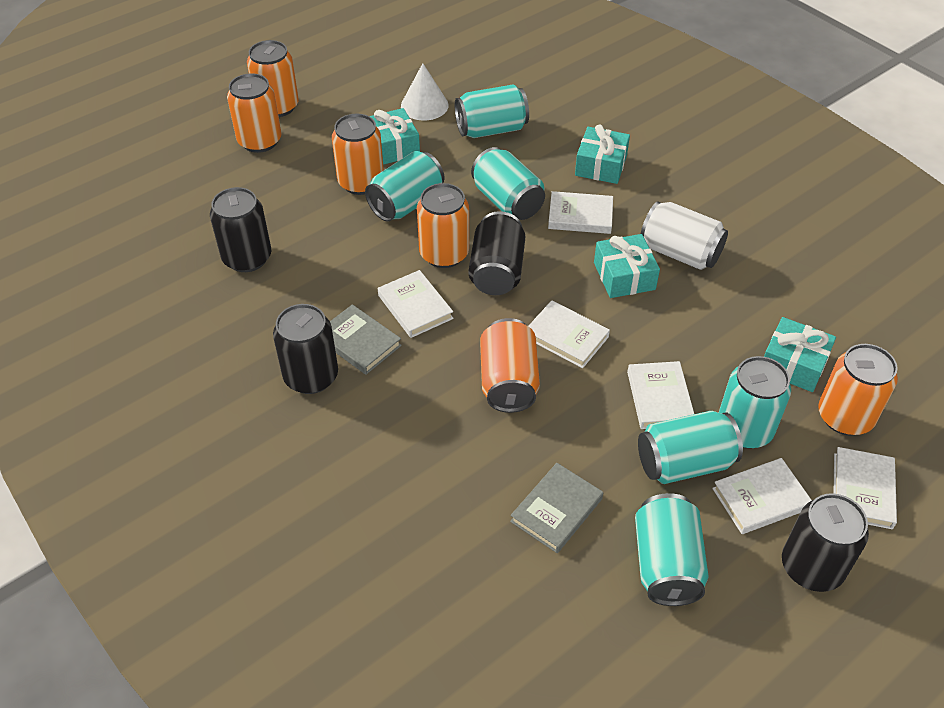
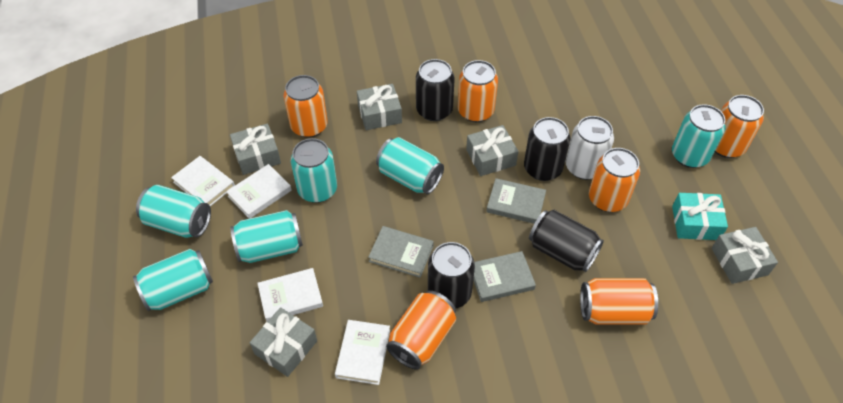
grey book: 2 -> 3
grey gift: 0 -> 5
turquoise gift: 4 -> 1
white book: 6 -> 4
white cone: 1 -> 0

